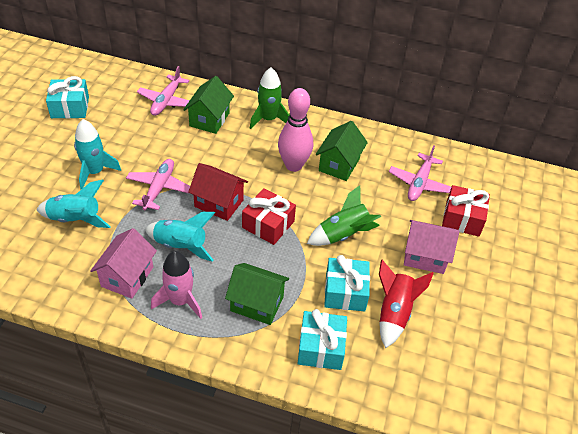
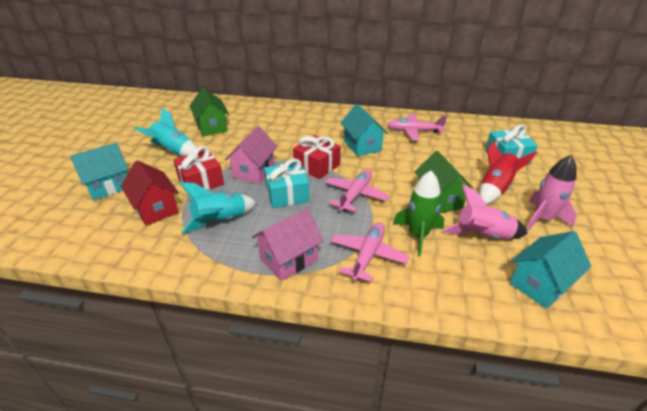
green house: 3 -> 2
green rocket: 2 -> 1
pink bowling pin: 1 -> 0
pink rocket: 1 -> 2
turquoise gift: 3 -> 2
turquoise house: 0 -> 3
turquoise rocket: 3 -> 2

